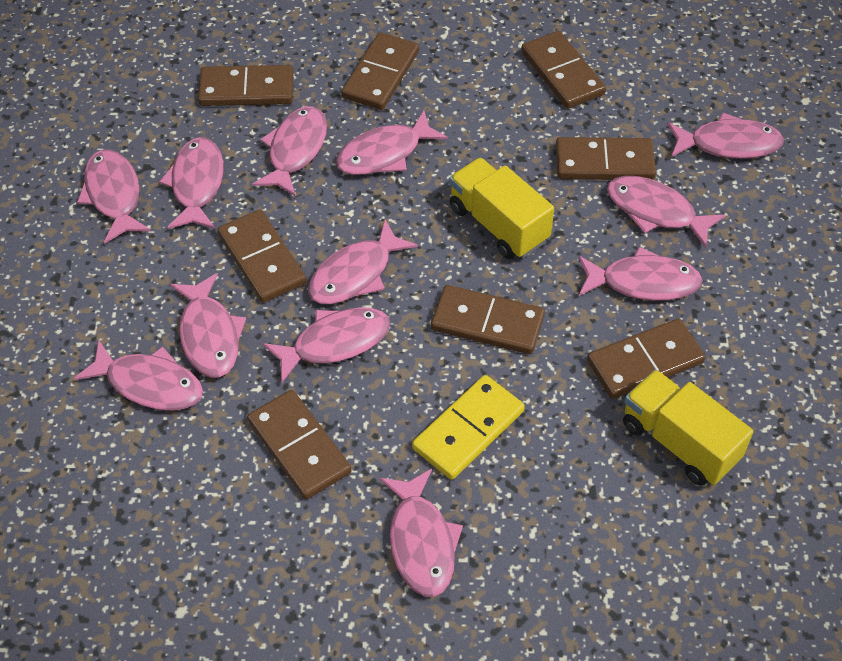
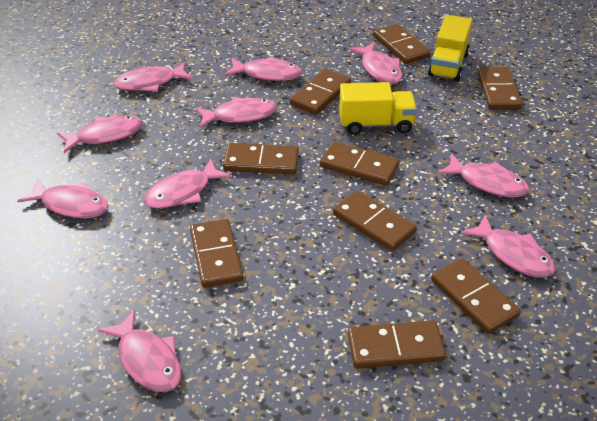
brown domino: 8 -> 9
pink fish: 12 -> 10
yellow domino: 1 -> 0

